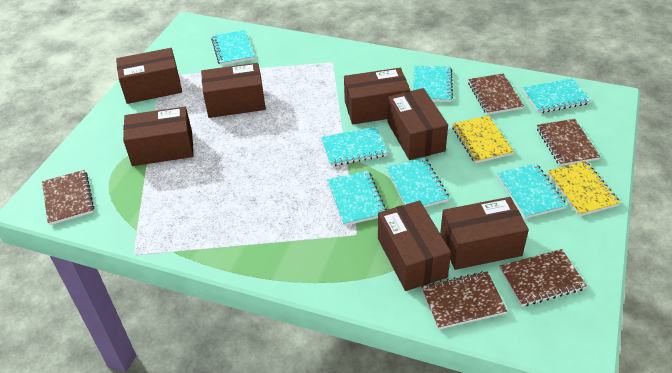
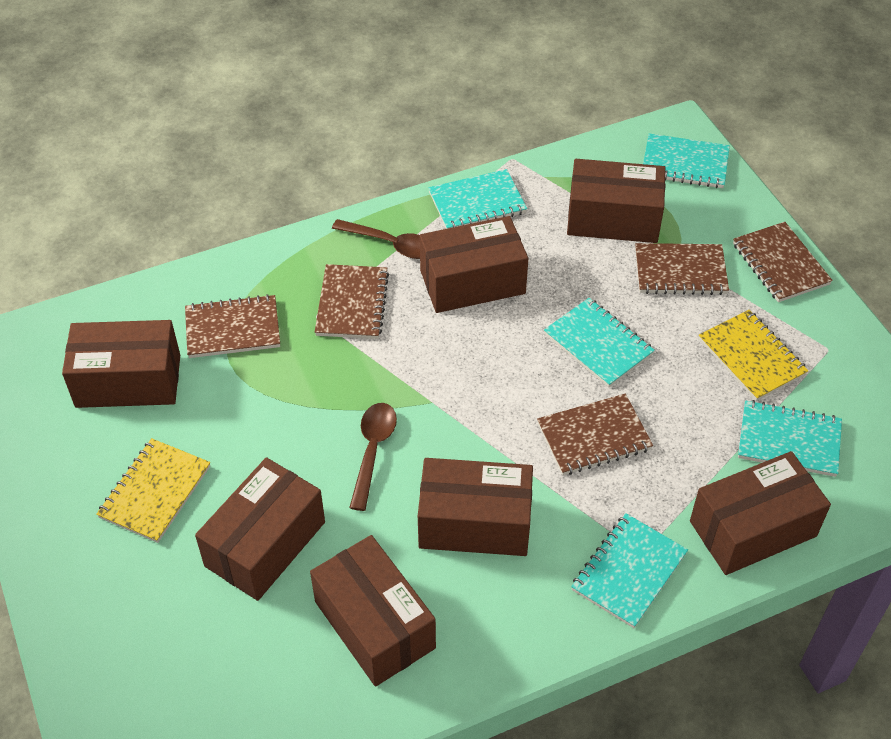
brown spoon: 0 -> 2
turquoise notebook: 7 -> 5

